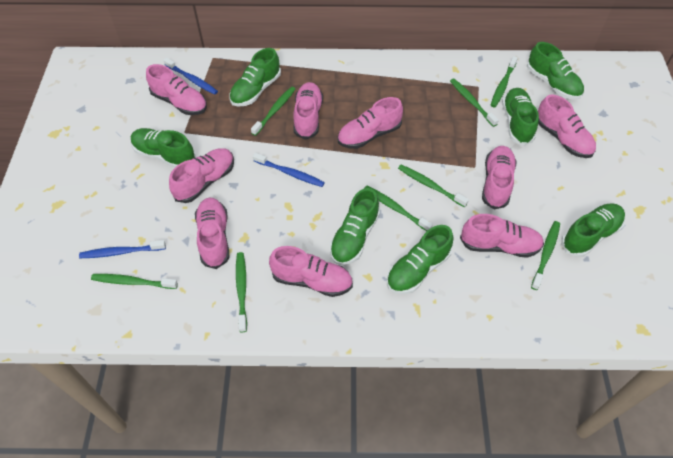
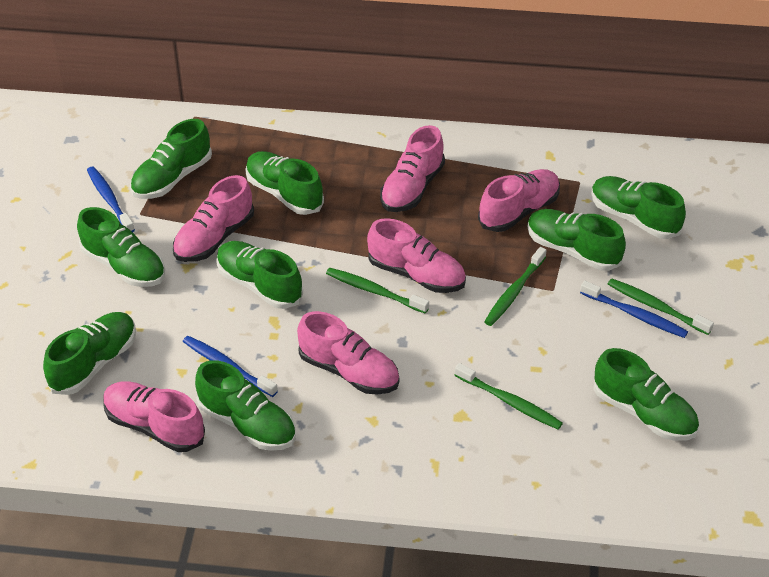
green shoe: 7 -> 9
green toothbrush: 8 -> 4
pink shoe: 9 -> 6

